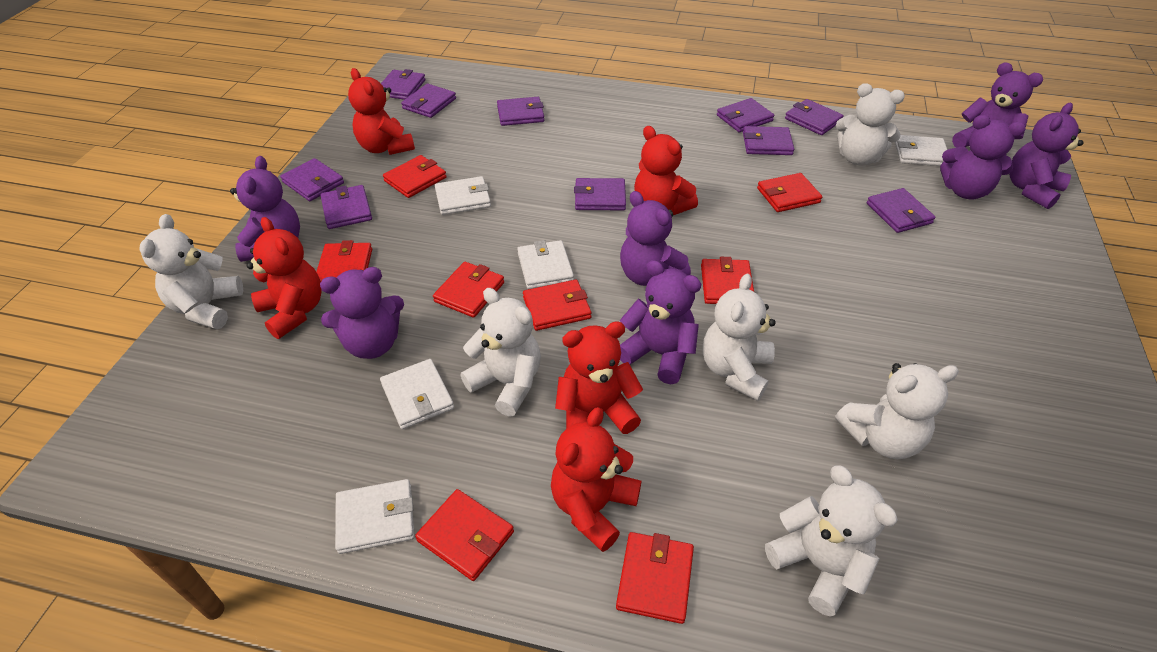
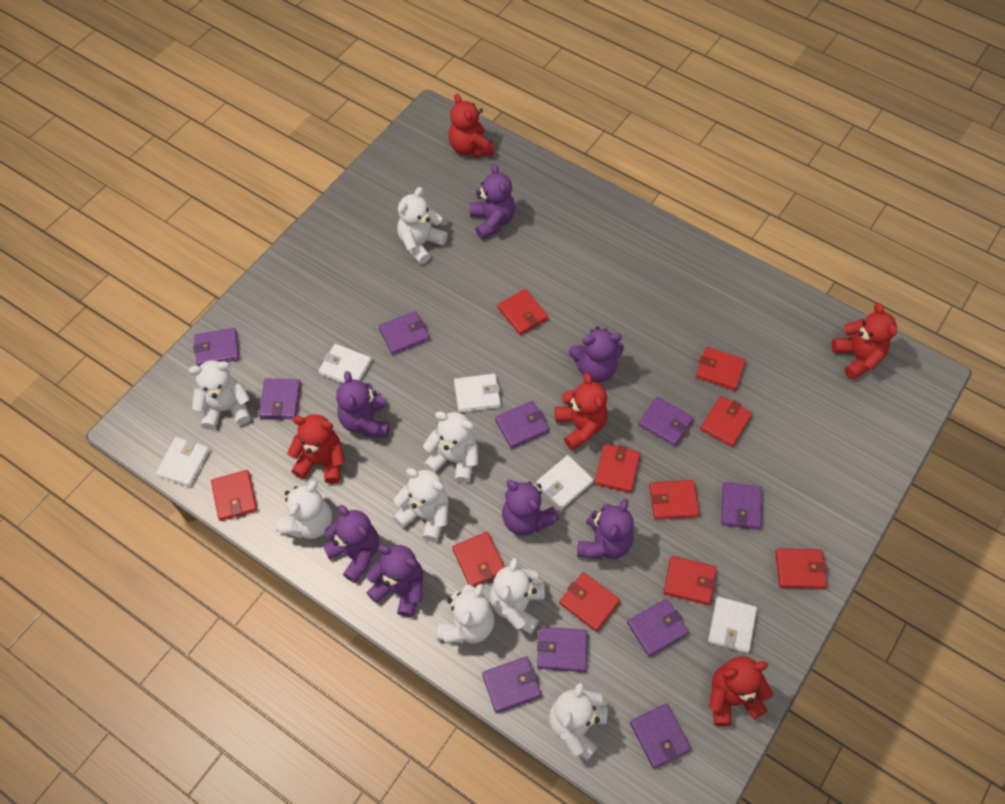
red wallet: 8 -> 10
white teddy bear: 6 -> 8

